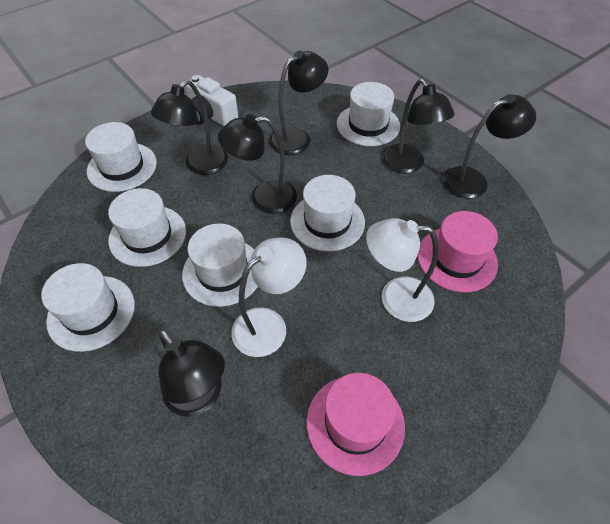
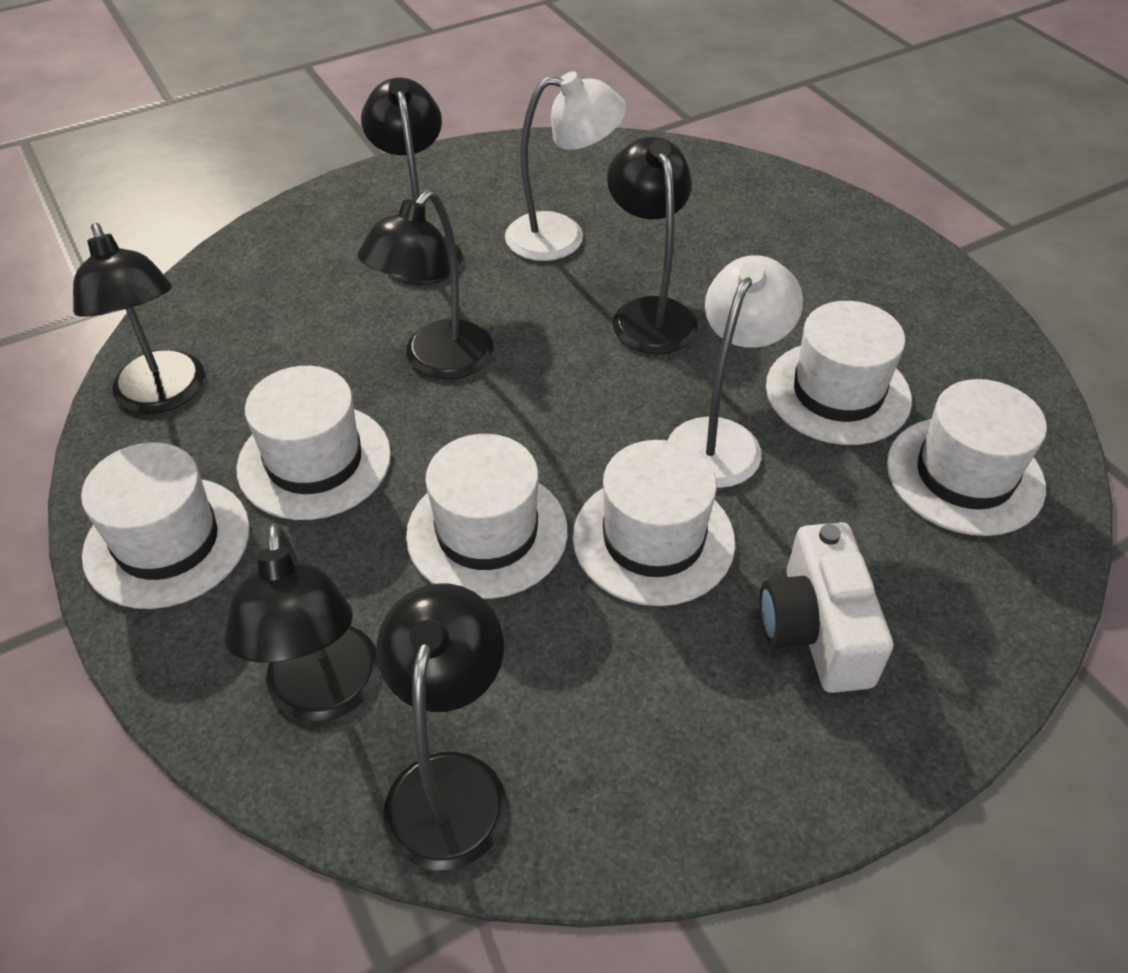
pink hat: 2 -> 0

